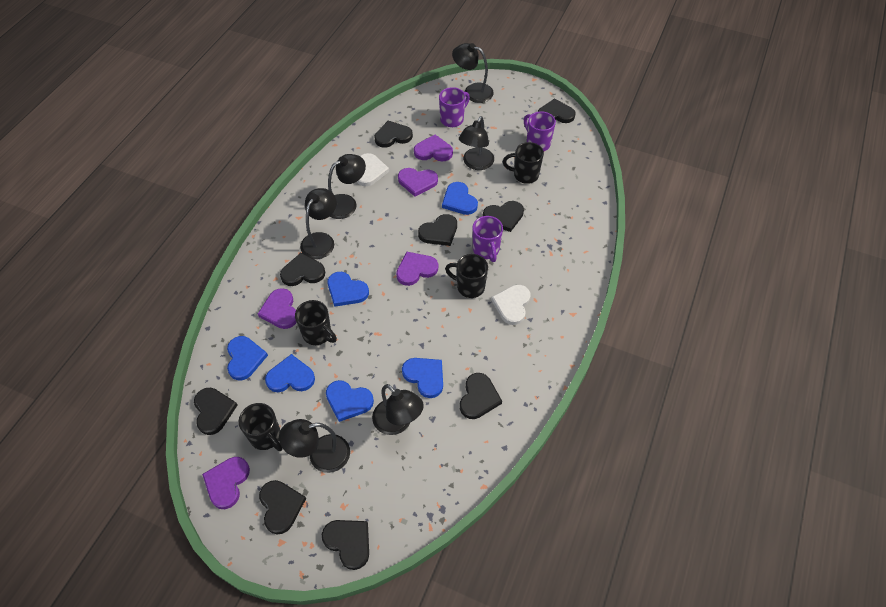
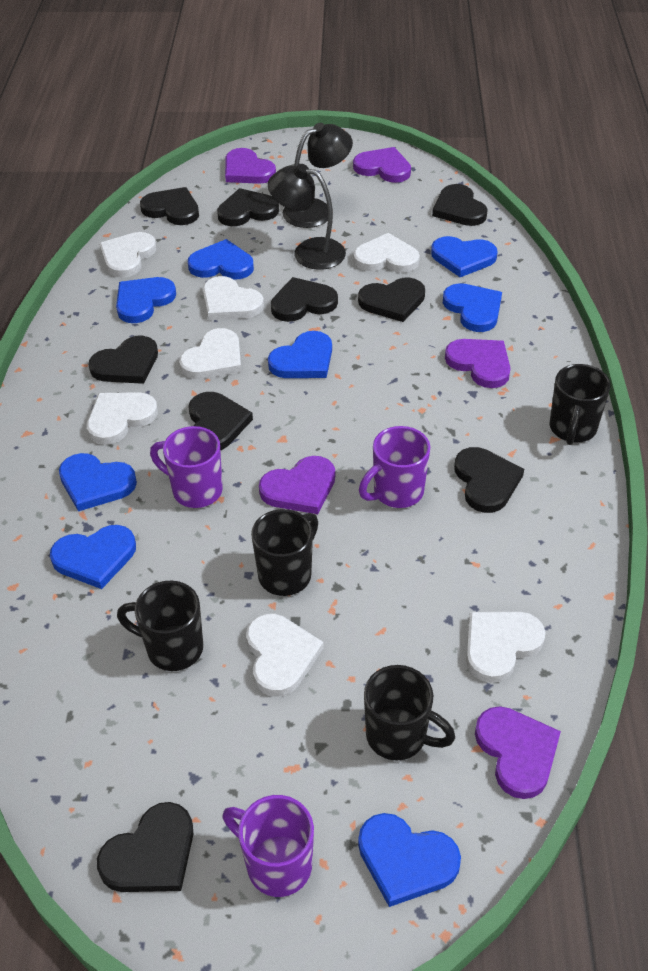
black lamp: 6 -> 2
blue heart: 6 -> 8
white heart: 2 -> 7

